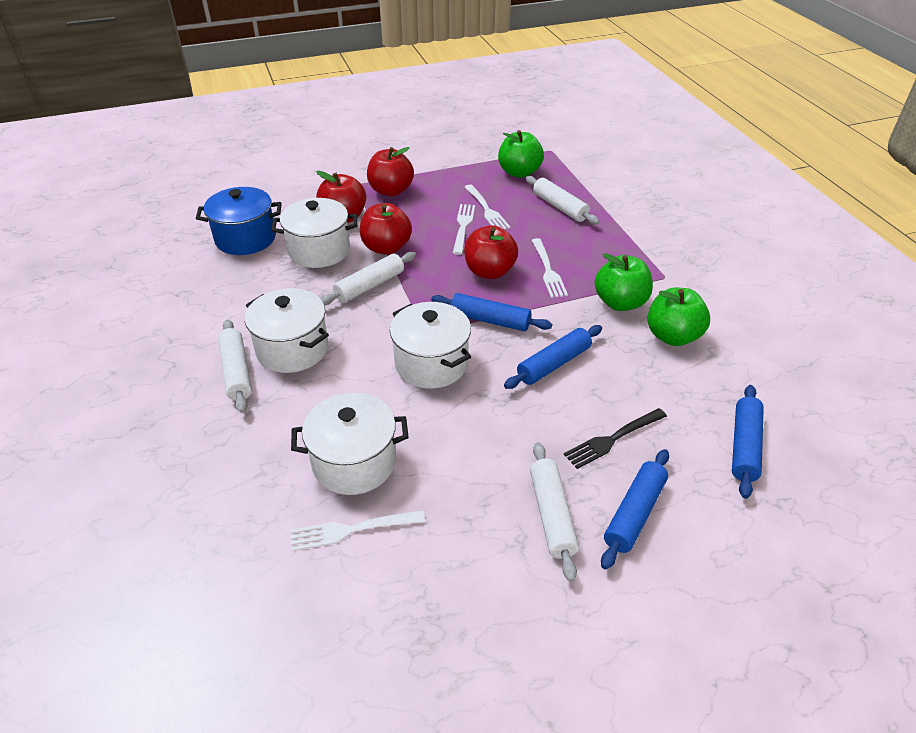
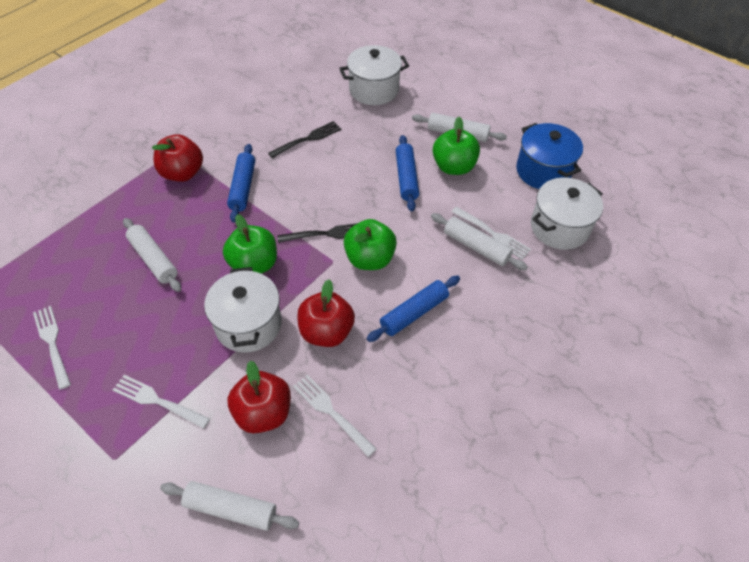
black fork: 1 -> 2
blue rolling pin: 4 -> 3
red apple: 4 -> 3
white pot: 4 -> 3

